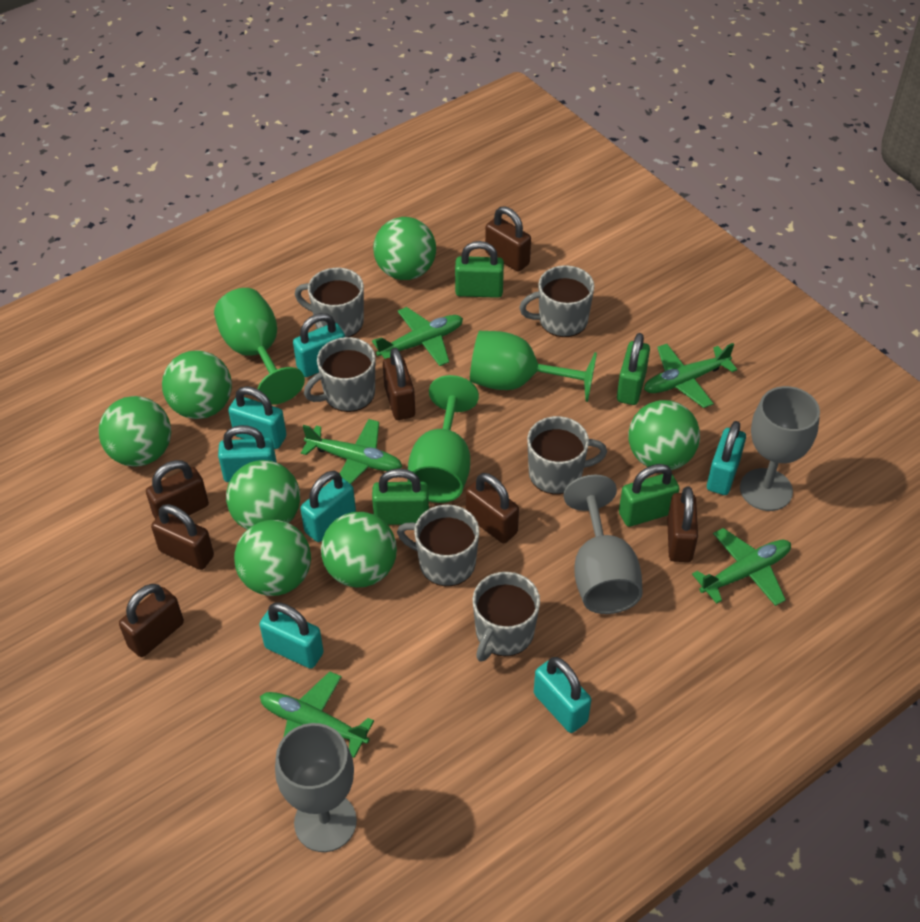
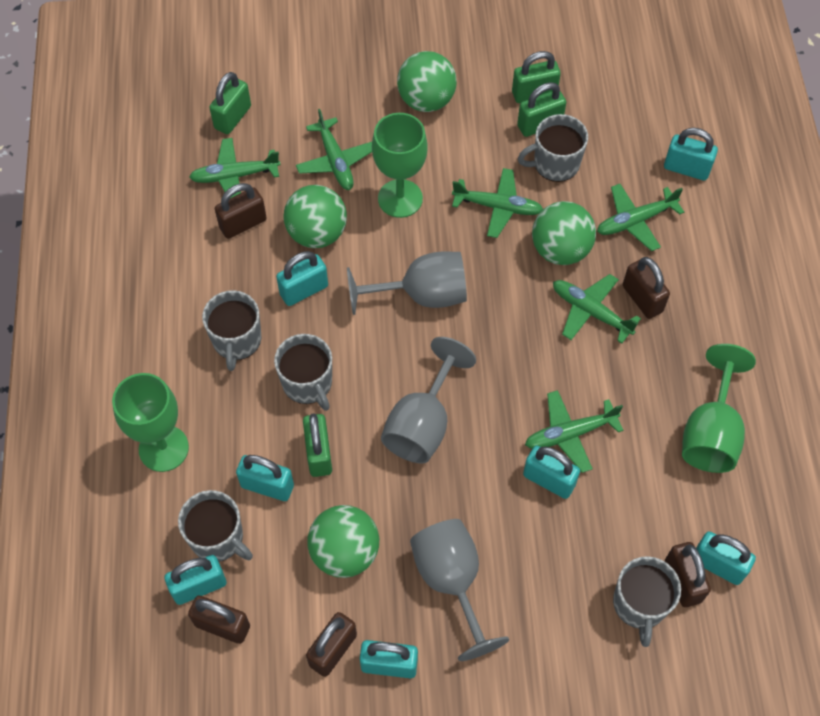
brown padlock: 7 -> 5
green ball: 7 -> 4
green plane: 5 -> 6
grey mug: 6 -> 5

